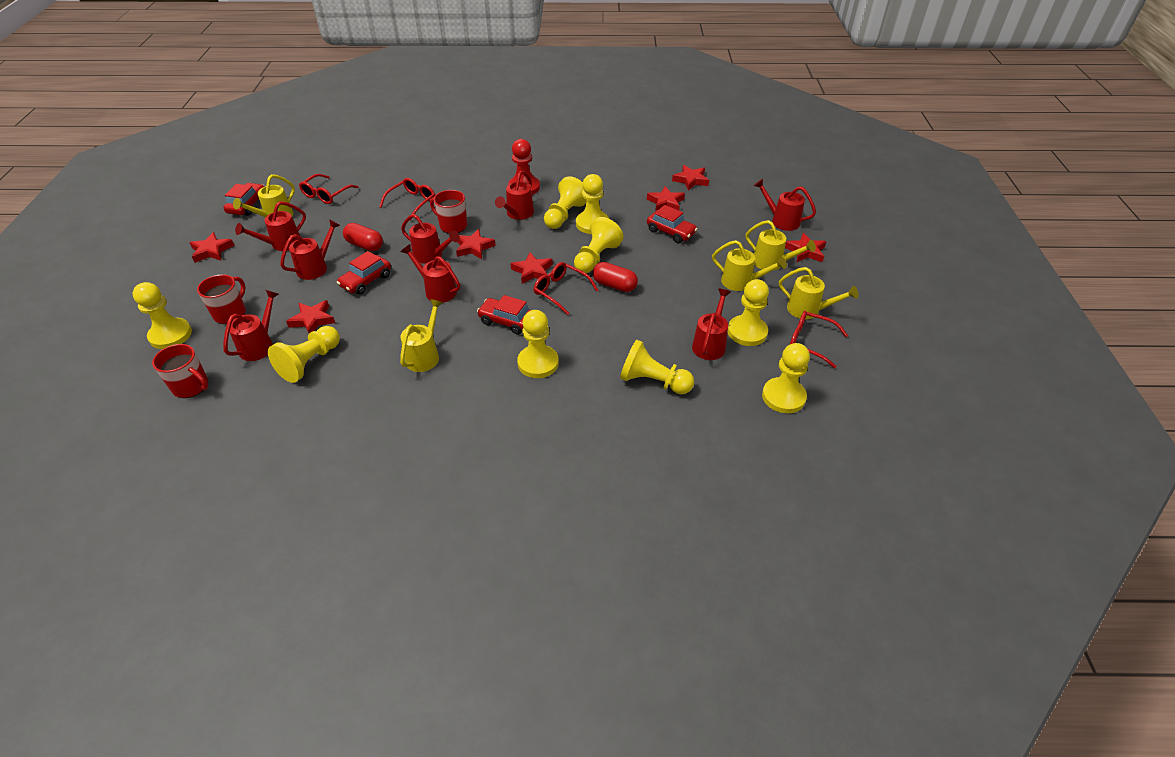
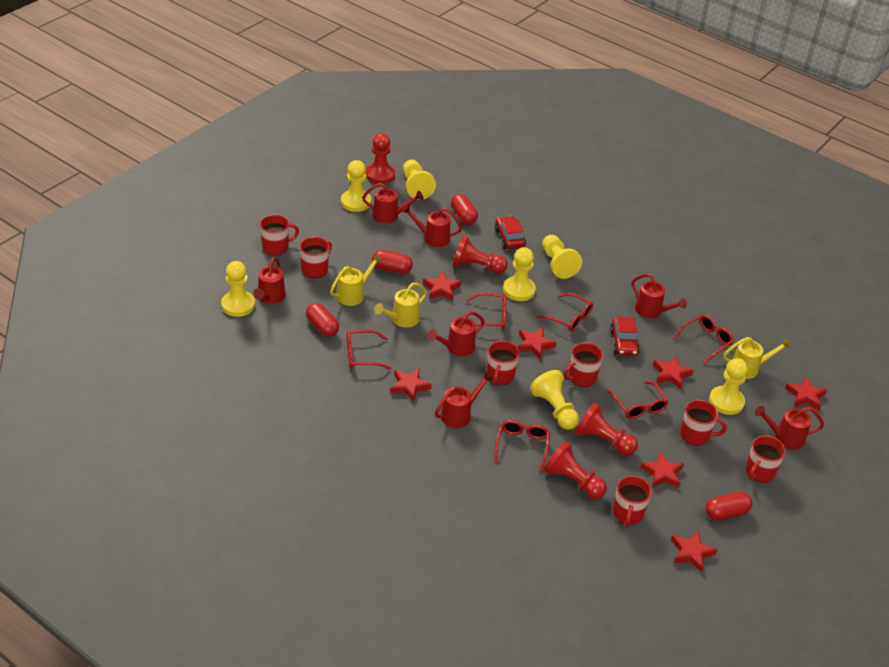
red capsule: 2 -> 4
red car: 4 -> 2
red glasses: 4 -> 6
red mug: 3 -> 7
red pawn: 1 -> 4
red watering can: 8 -> 7
yellow pawn: 9 -> 7
yellow watering can: 5 -> 3

